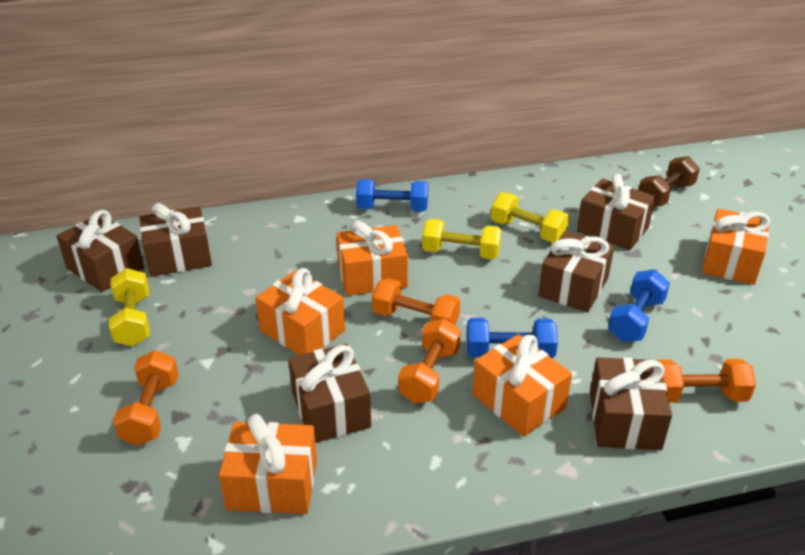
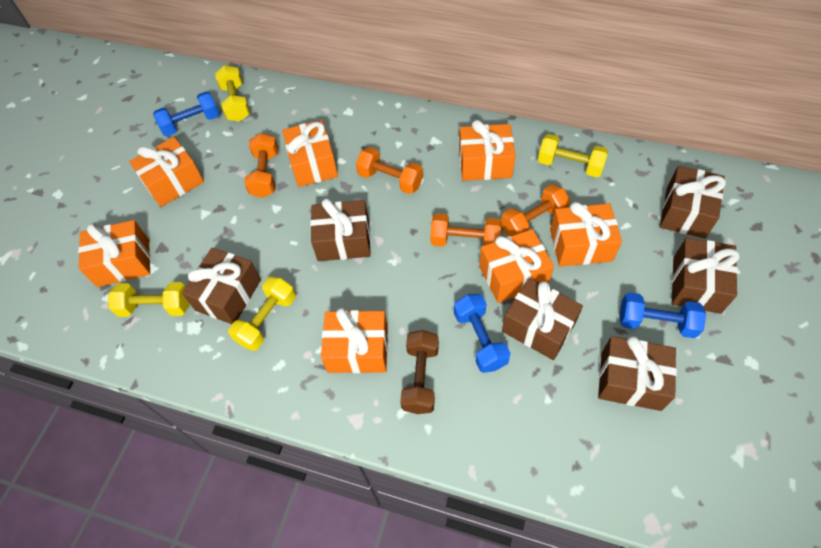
orange gift: 5 -> 7
yellow dumbbell: 3 -> 4

